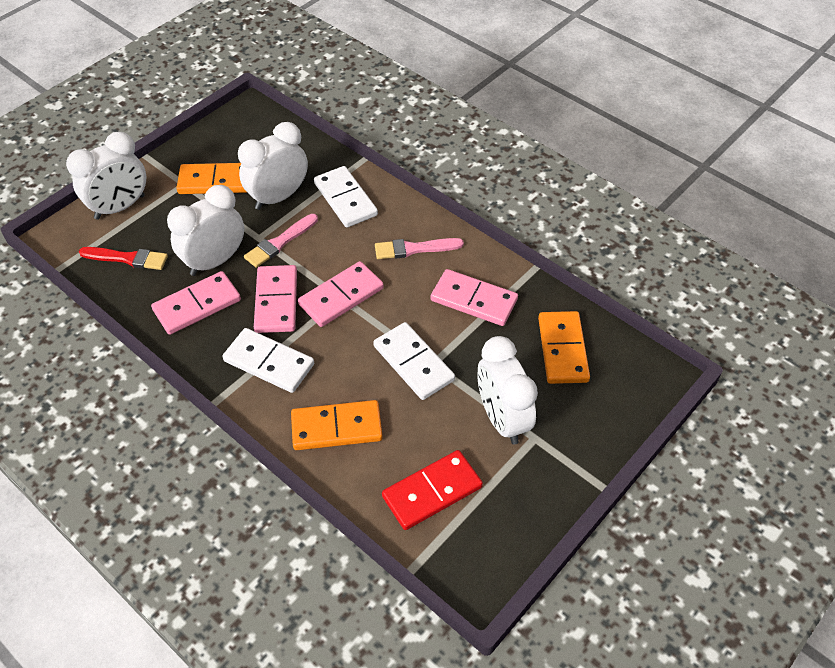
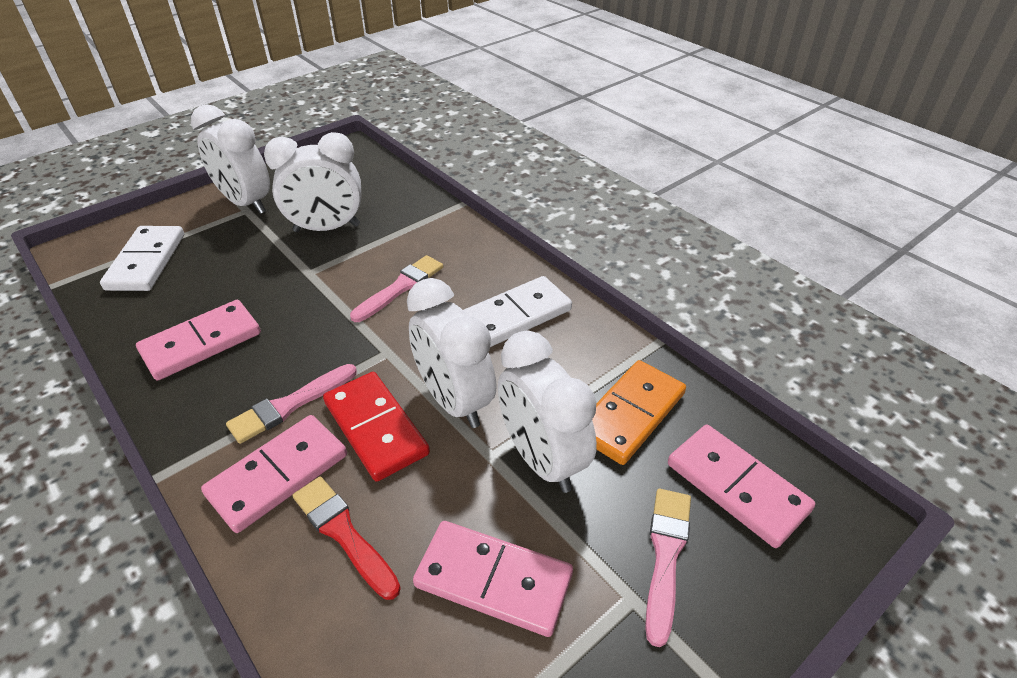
orange domino: 3 -> 1
pink brush: 2 -> 3
white domino: 3 -> 2

